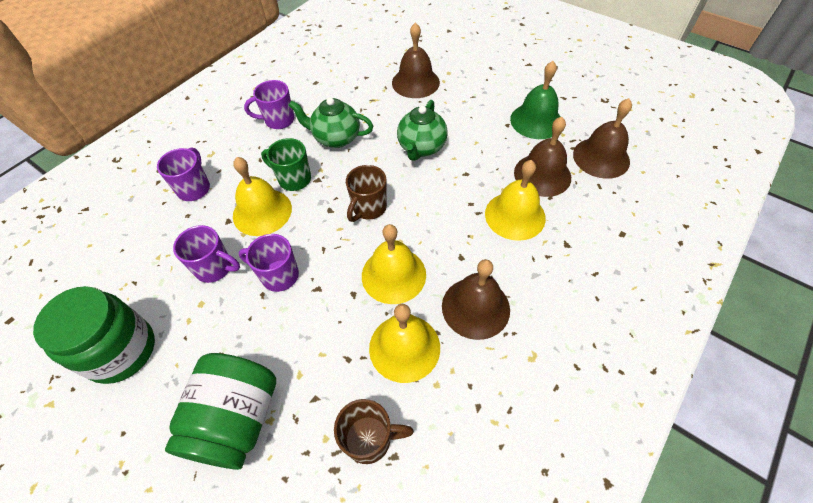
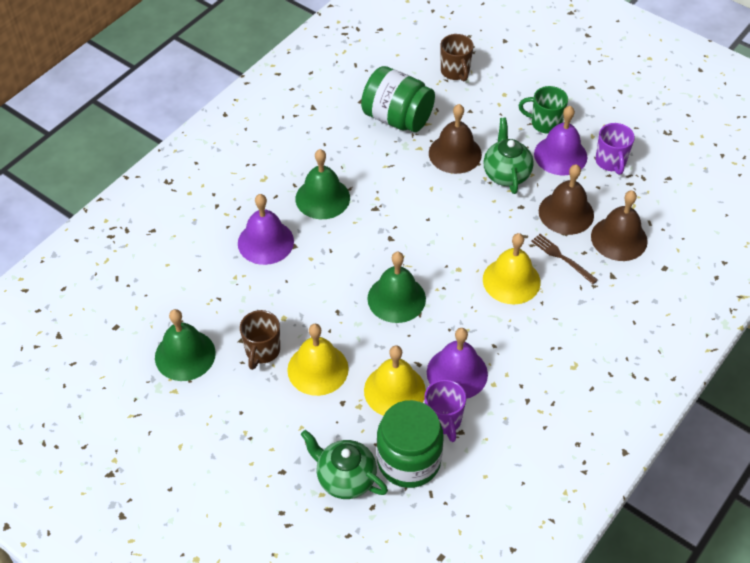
brown bell: 4 -> 3
brown fork: 0 -> 1
green bell: 1 -> 3
purple bell: 0 -> 3
purple mug: 4 -> 2
yellow bell: 4 -> 3

